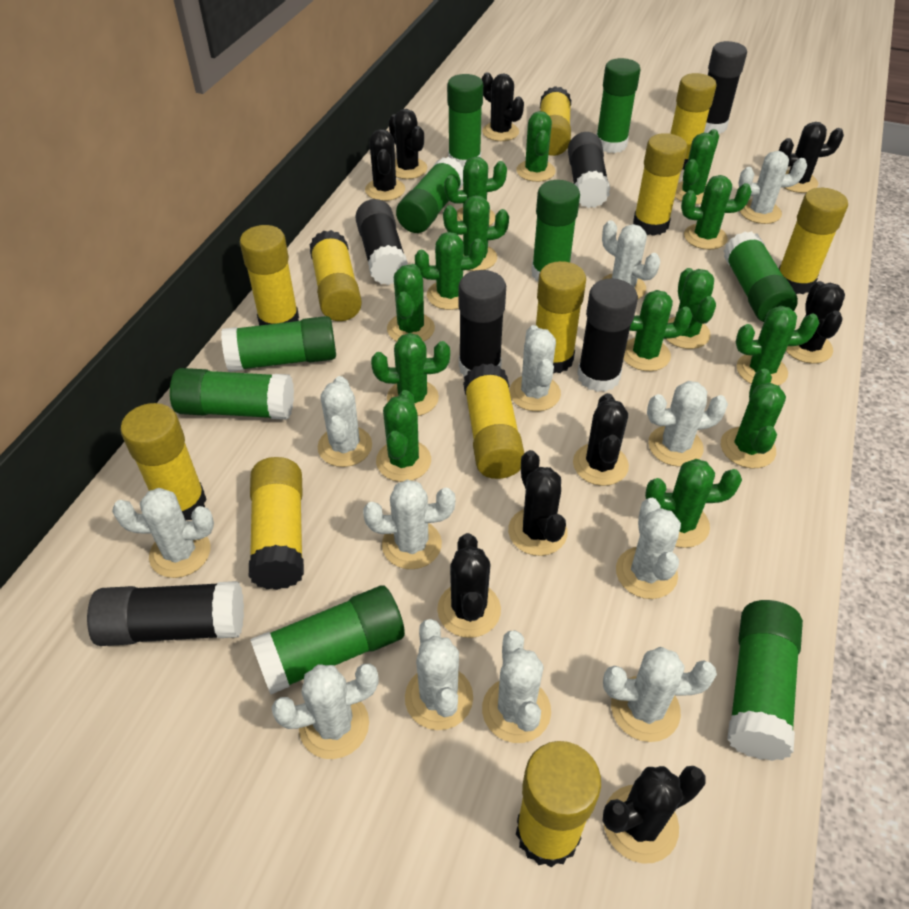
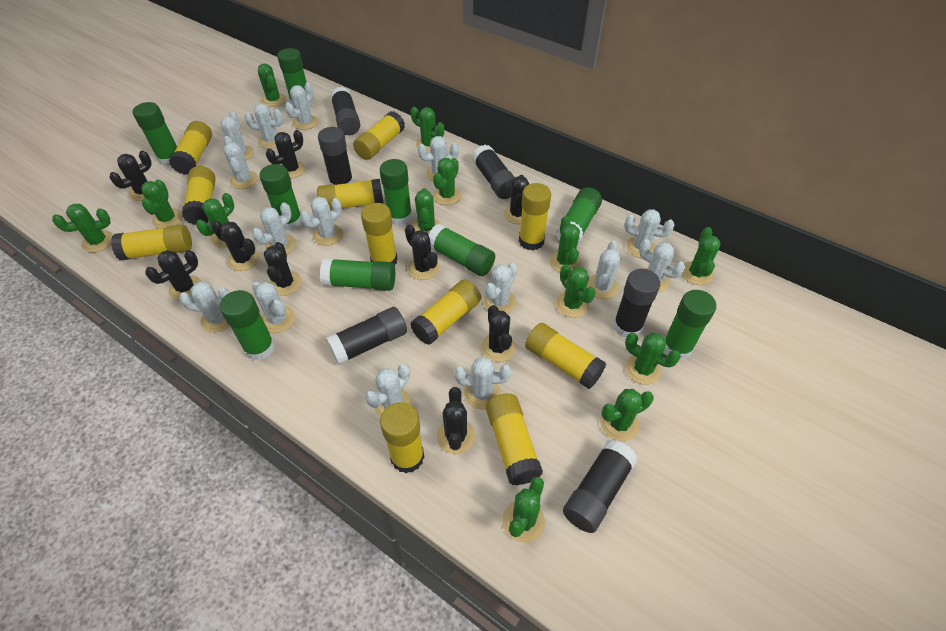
green cactus: 14 -> 13
white cactus: 12 -> 15

